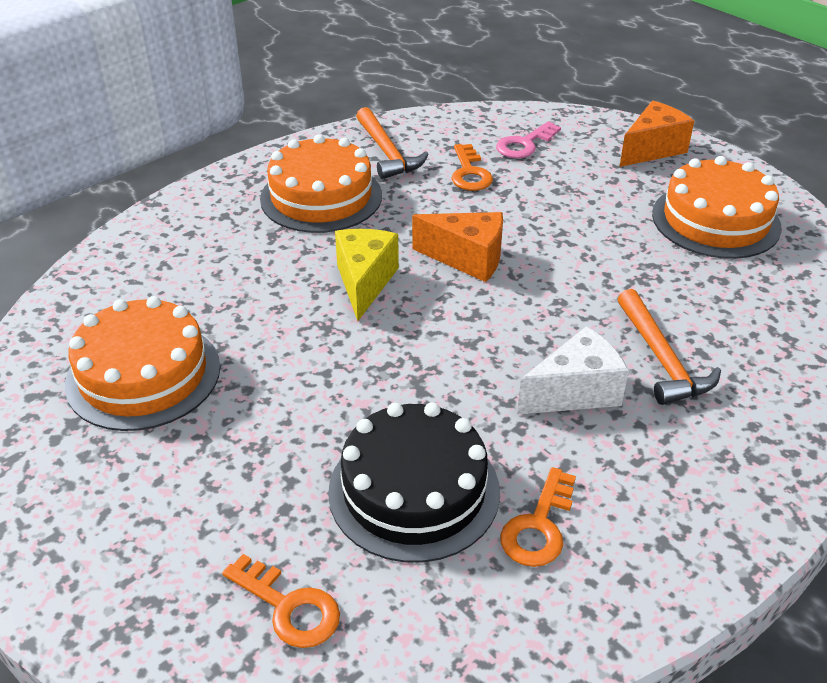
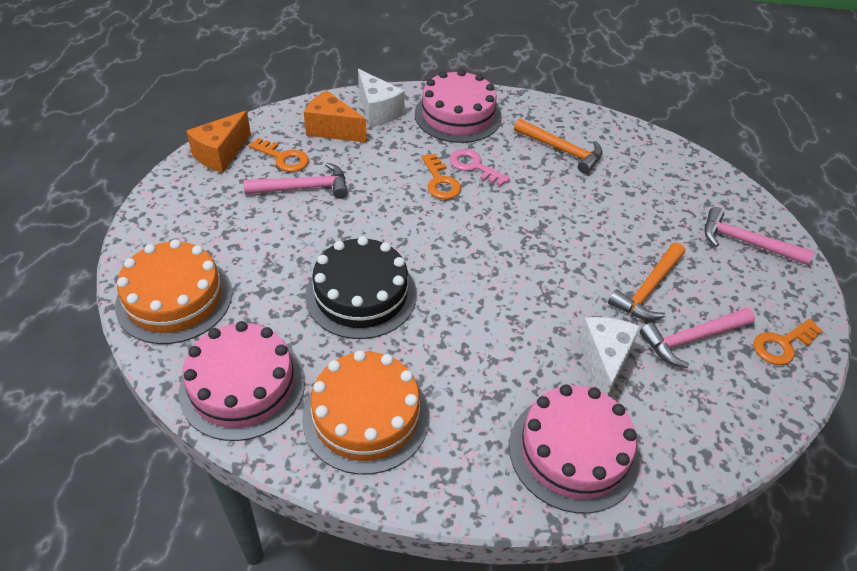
orange cake: 3 -> 2
pink cake: 0 -> 3
pink hammer: 0 -> 3
white cheese: 1 -> 2
yellow cheese: 1 -> 0

